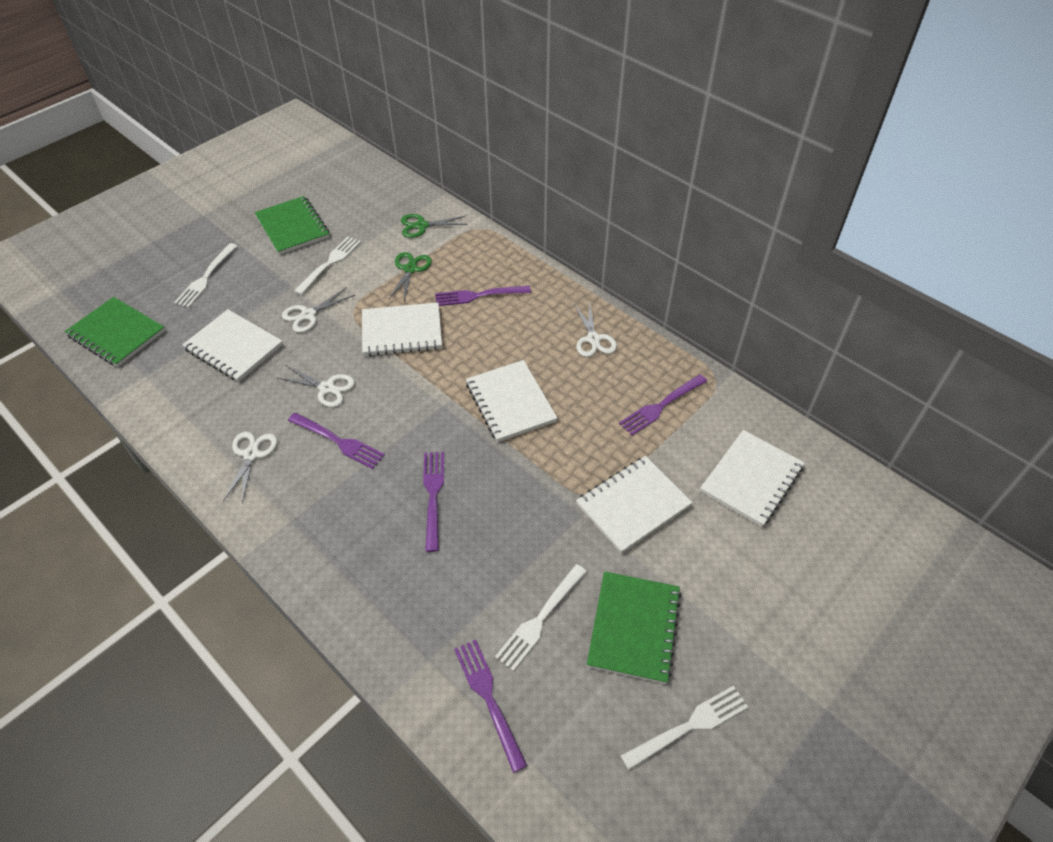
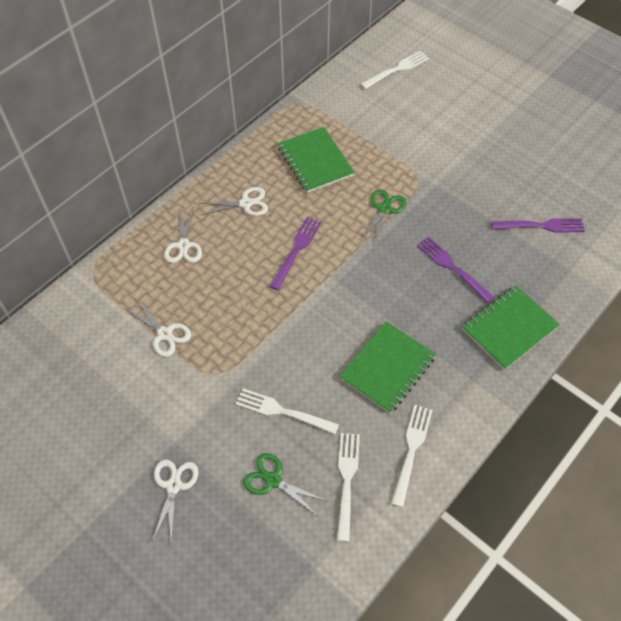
purple fork: 5 -> 3
white notebook: 5 -> 0

